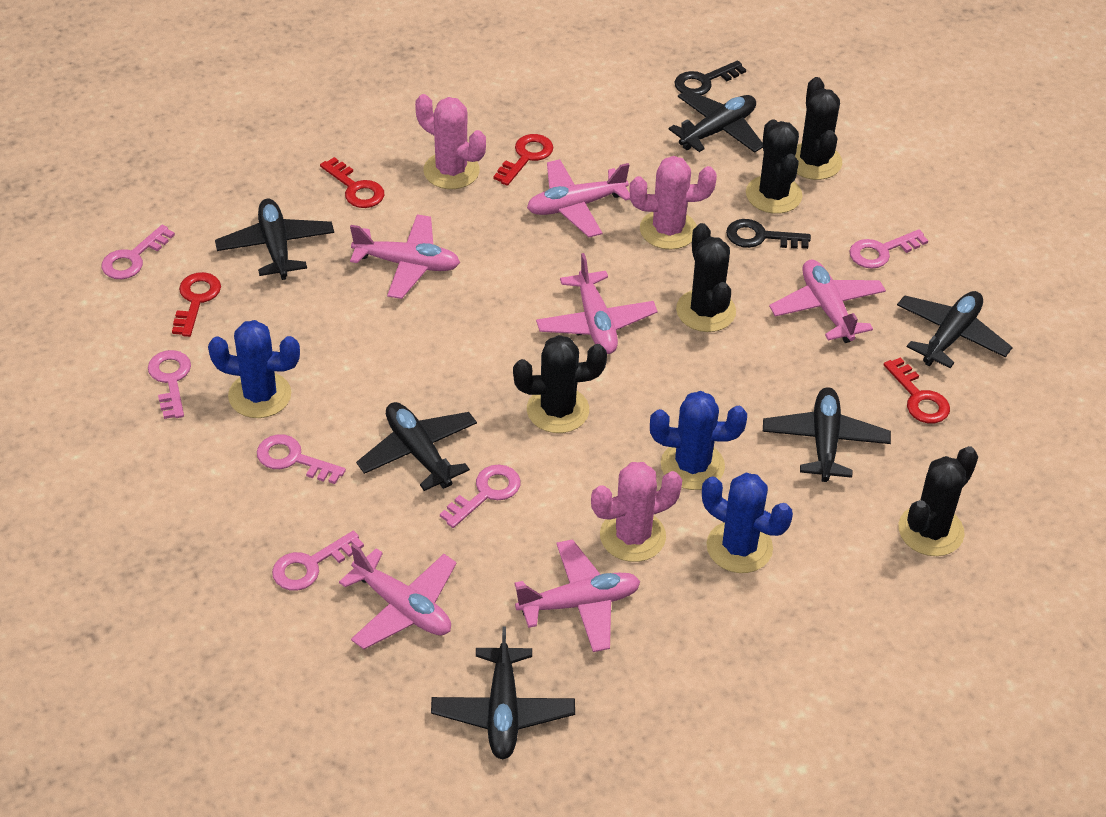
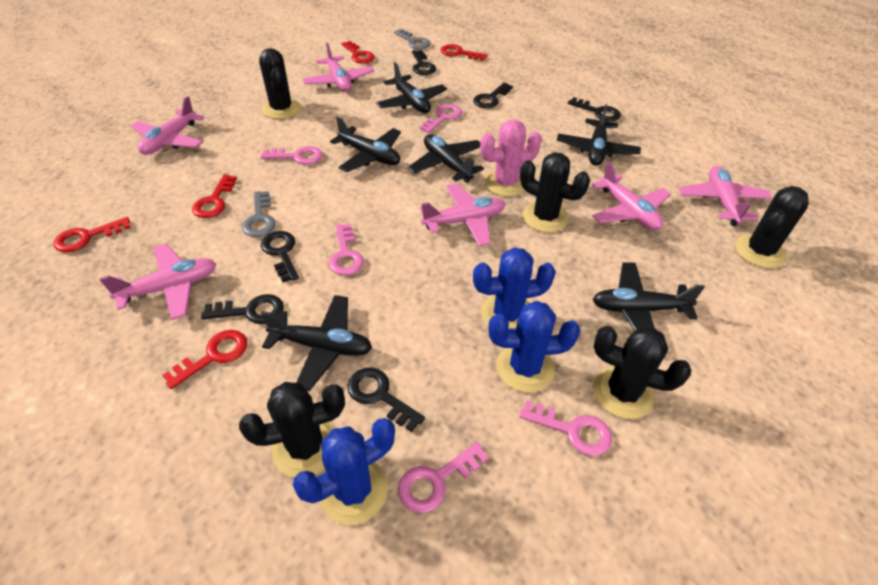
black key: 2 -> 6
grey key: 0 -> 2
pink cactus: 3 -> 1
pink key: 6 -> 5
red key: 4 -> 5

